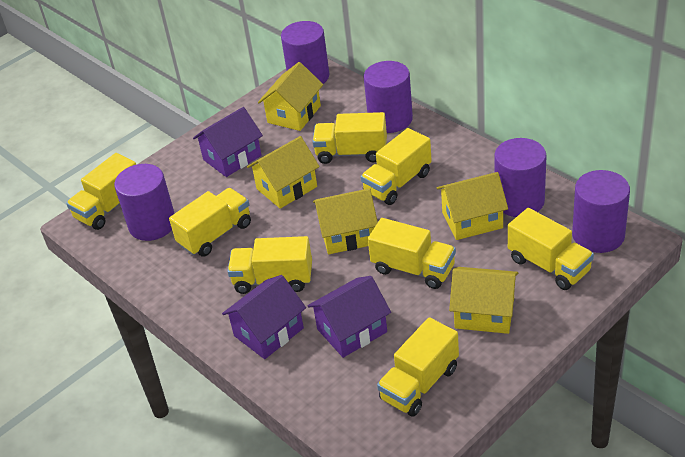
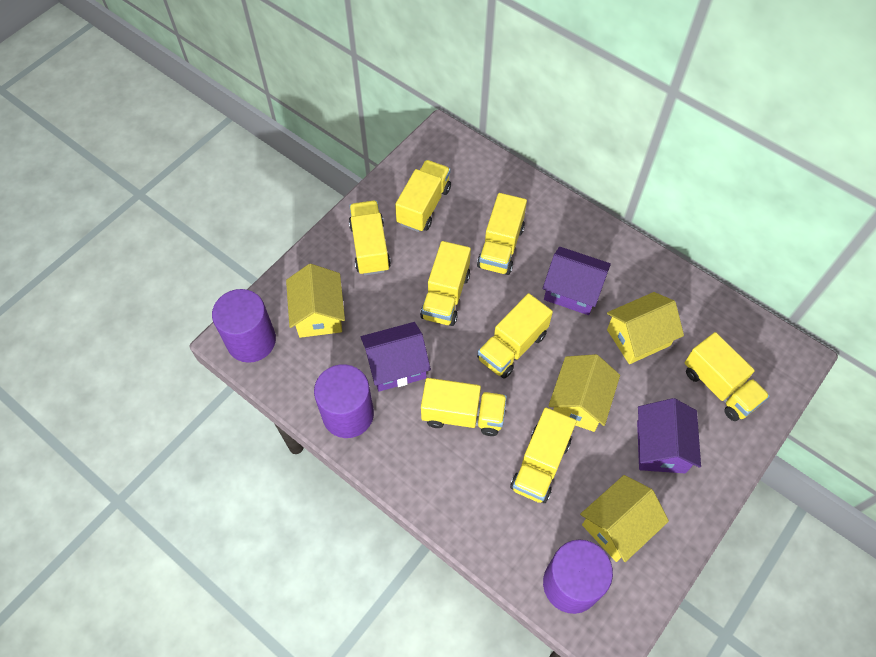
purple cylinder: 5 -> 3
yellow house: 5 -> 4

